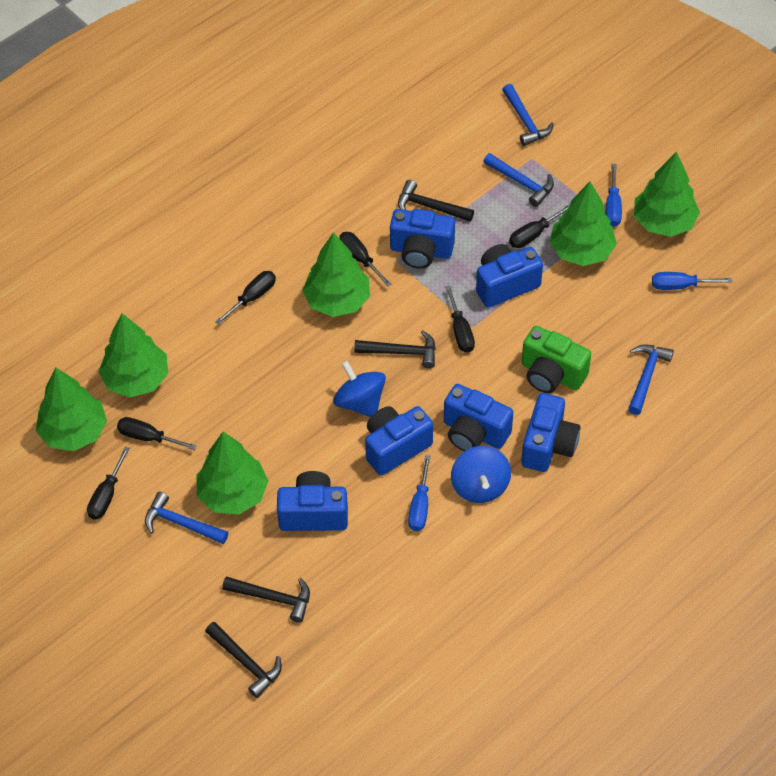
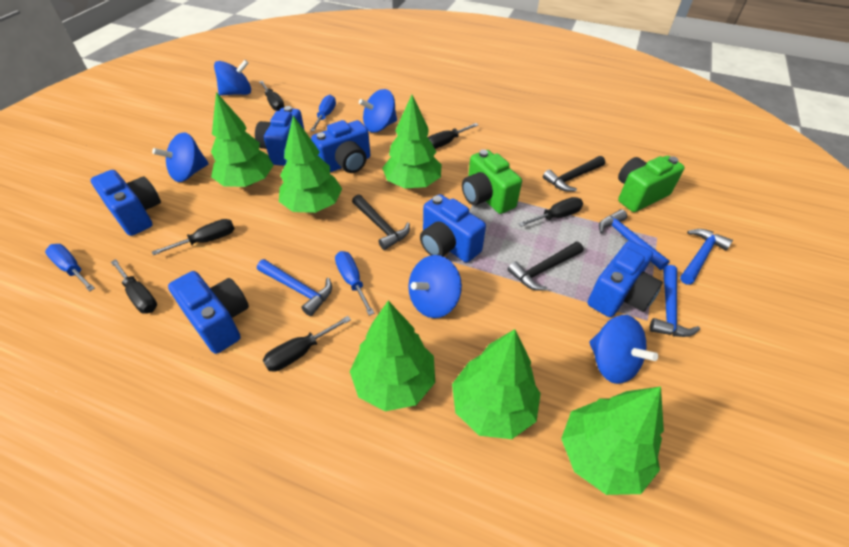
black hammer: 4 -> 3
blue spinning top: 2 -> 5
green camera: 1 -> 2

